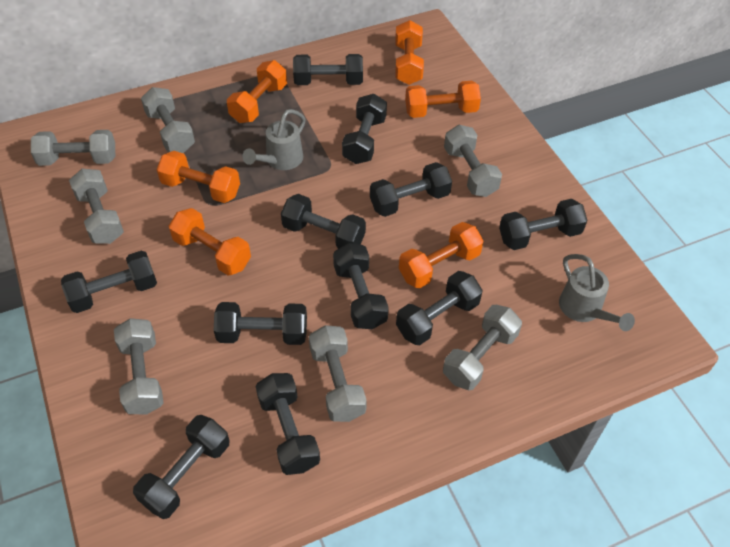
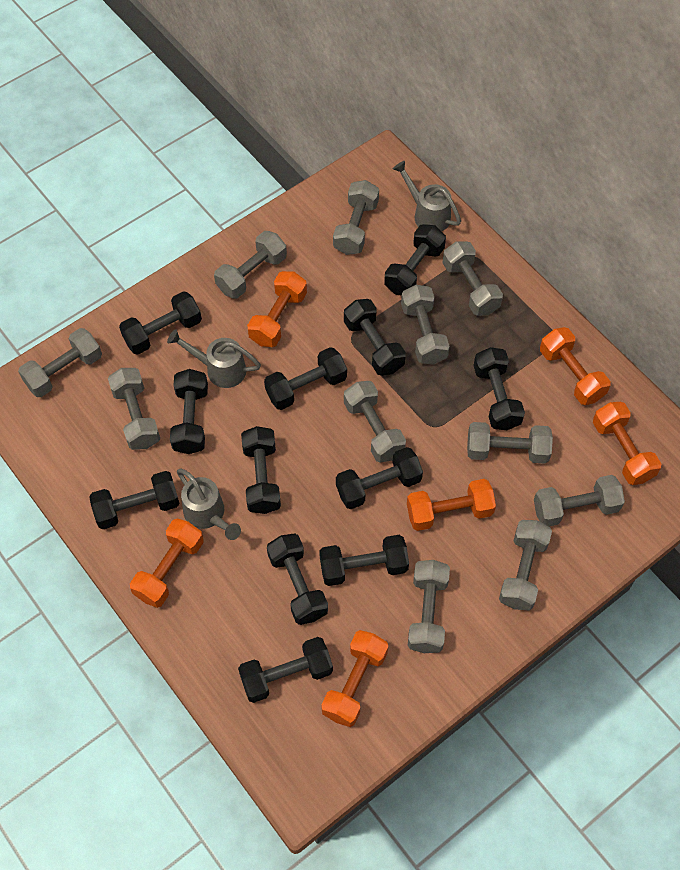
black dumbbell: 11 -> 12
grey dumbbell: 7 -> 11
grey watering can: 2 -> 3

